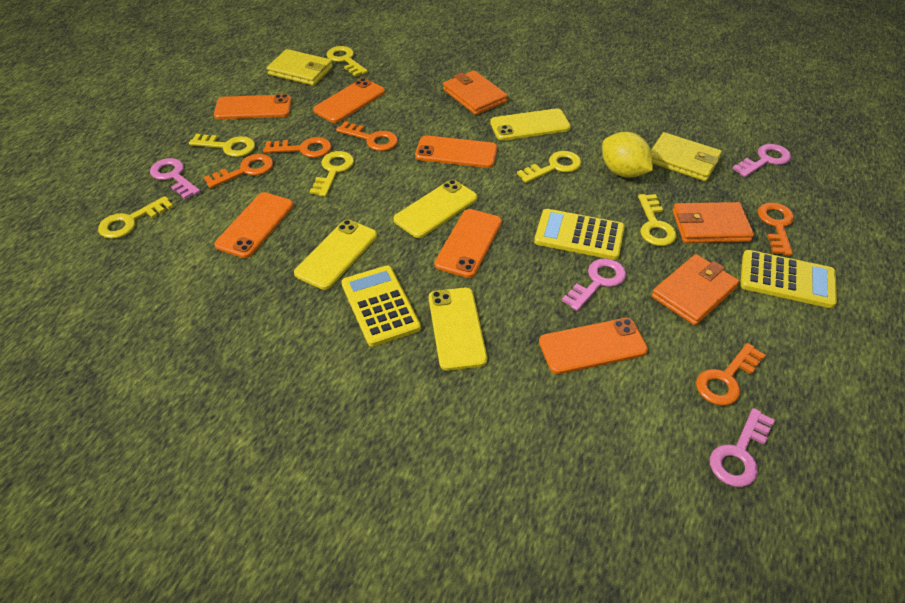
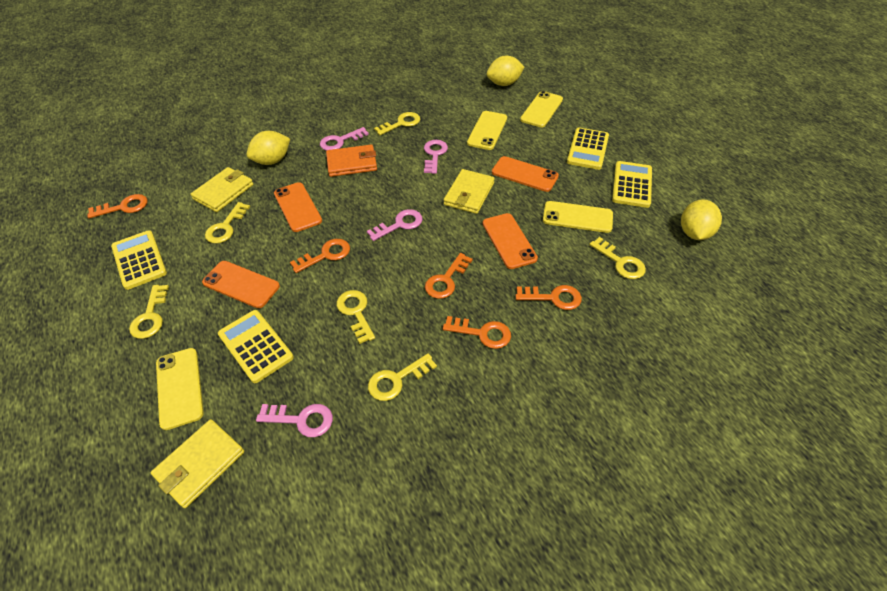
orange phone: 6 -> 4
orange wallet: 3 -> 1
yellow calculator: 3 -> 4
yellow lemon: 1 -> 3
yellow wallet: 2 -> 3

